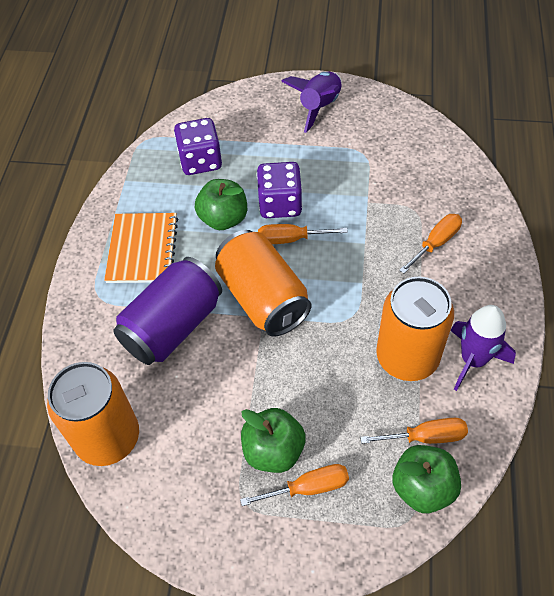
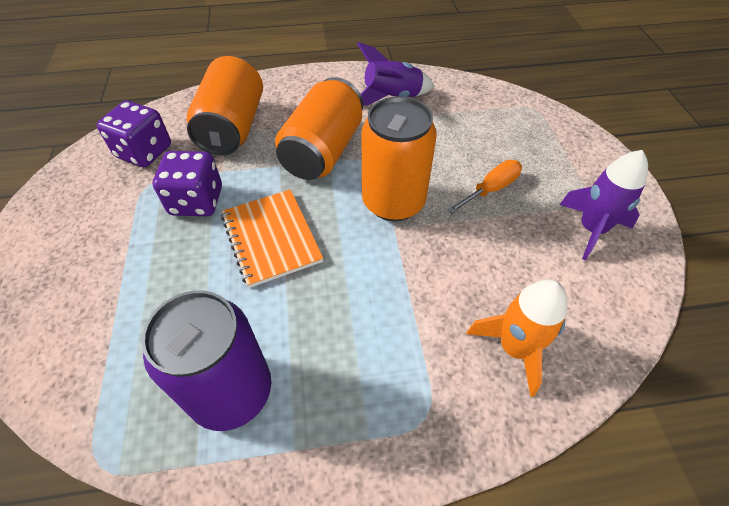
green apple: 3 -> 0
orange rocket: 0 -> 1
orange screwdriver: 4 -> 1

